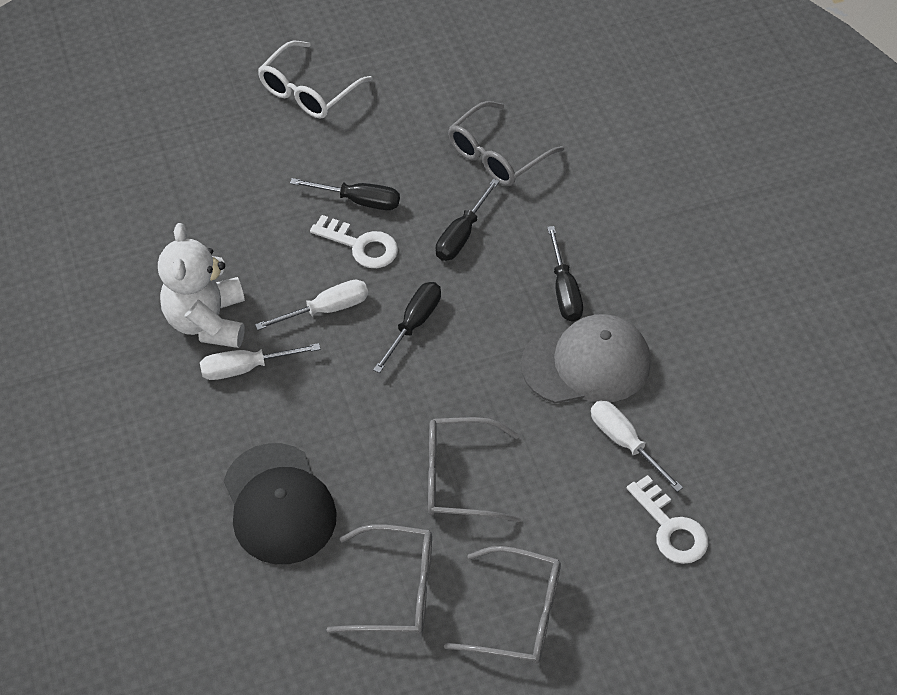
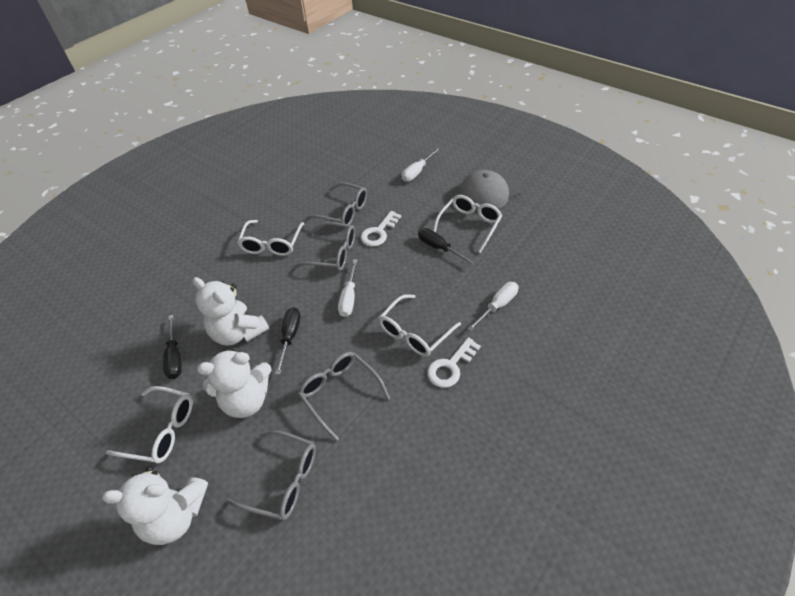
black cap: 1 -> 0
black screwdriver: 4 -> 3
white glasses: 1 -> 4
white teddy bear: 1 -> 3

